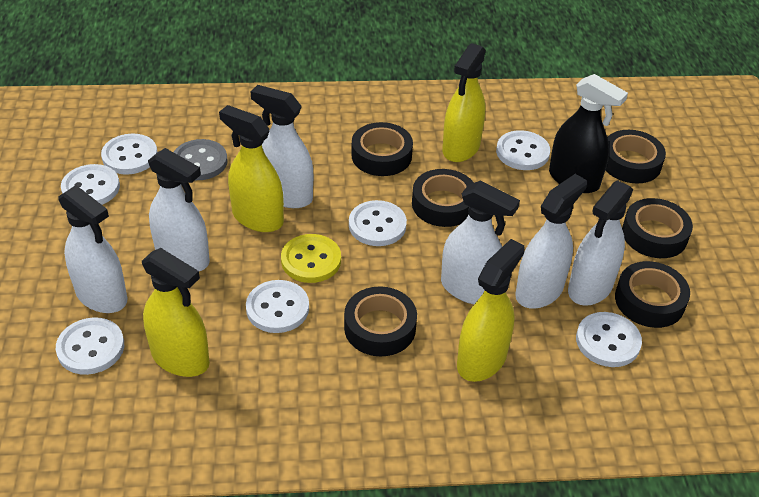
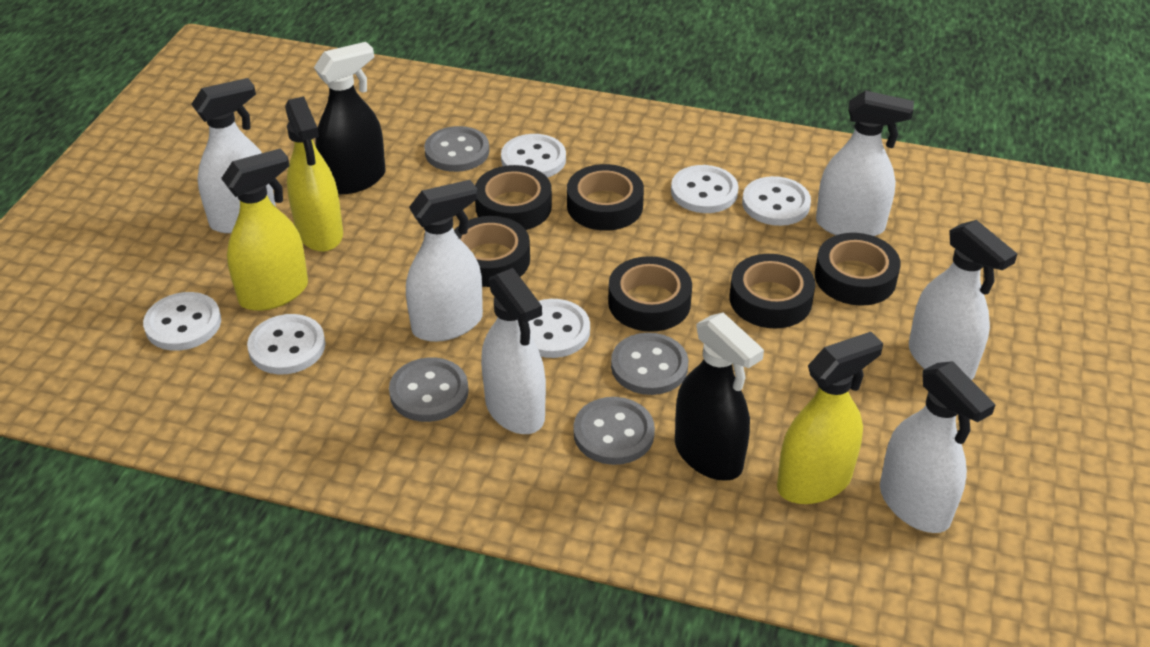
black spray bottle: 1 -> 2
grey button: 1 -> 4
white button: 7 -> 6
yellow button: 1 -> 0
yellow spray bottle: 4 -> 3

